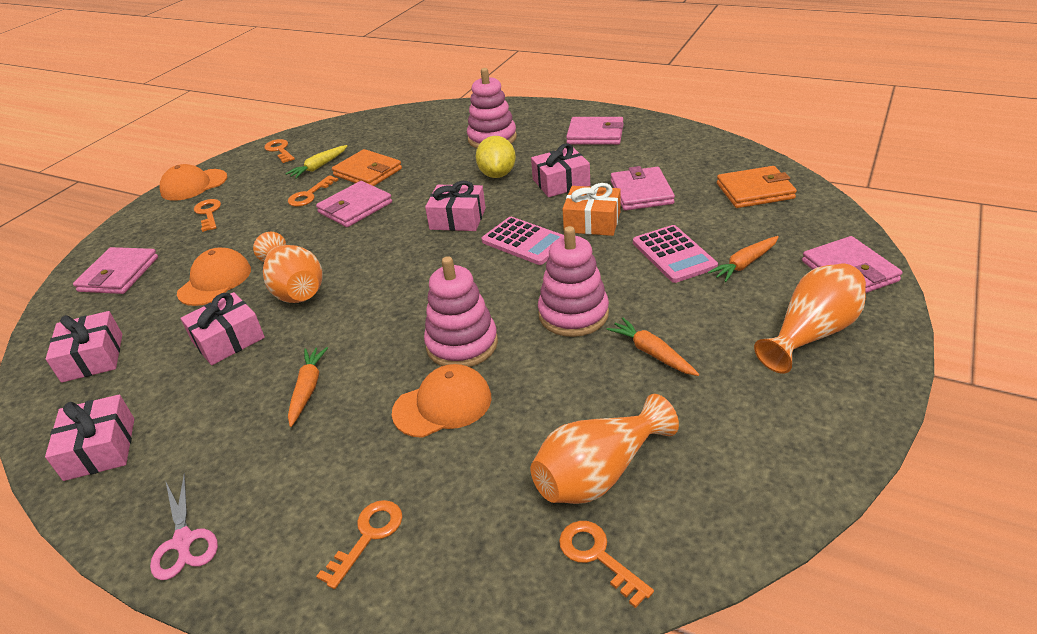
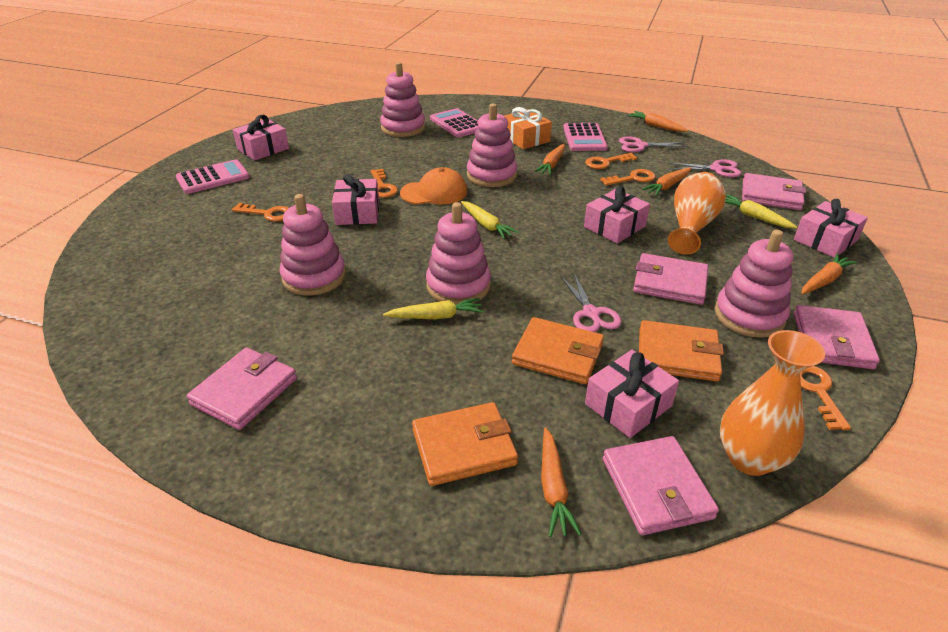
orange cap: 3 -> 1
orange carrot: 3 -> 5
orange vase: 3 -> 2
orange wallet: 2 -> 3
pink calculator: 2 -> 3
pink scissors: 1 -> 3
pink stacking toy: 3 -> 5
yellow carrot: 1 -> 3
yellow lemon: 1 -> 0

